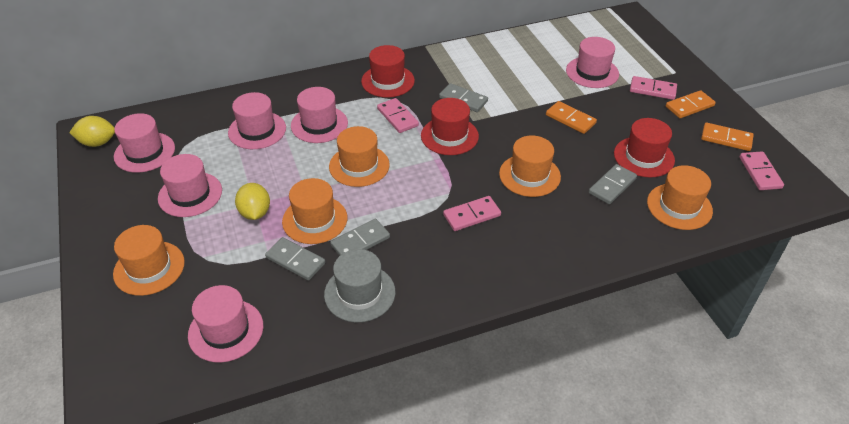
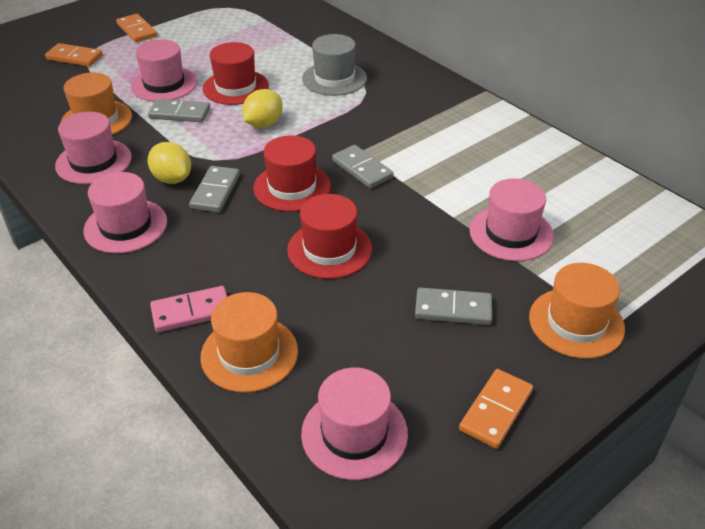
orange hat: 5 -> 3
pink domino: 4 -> 1
pink hat: 6 -> 5

